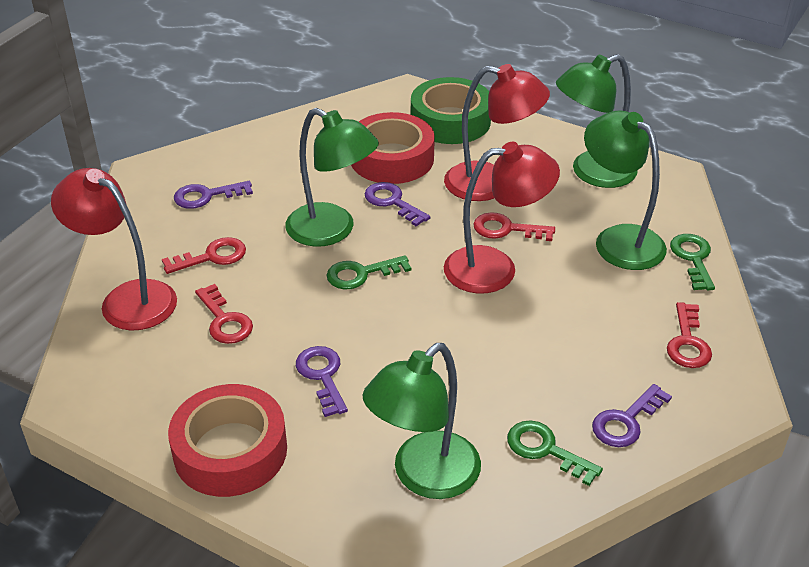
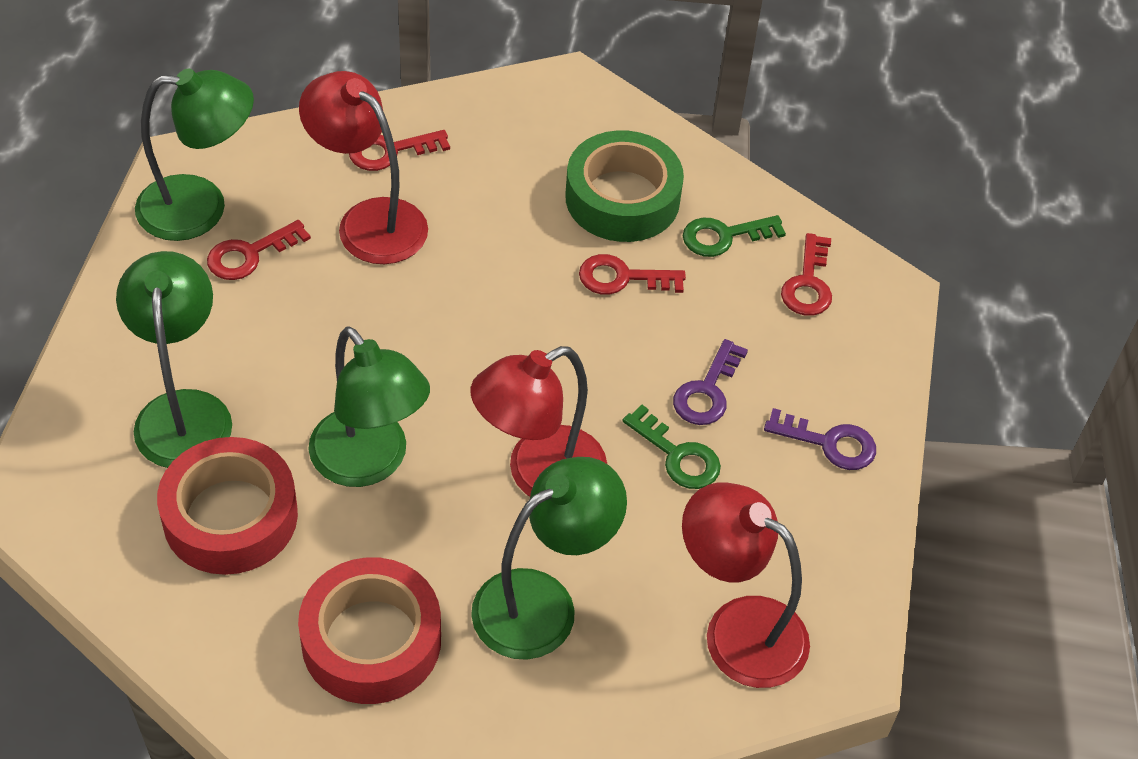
green key: 3 -> 2
purple key: 4 -> 2

